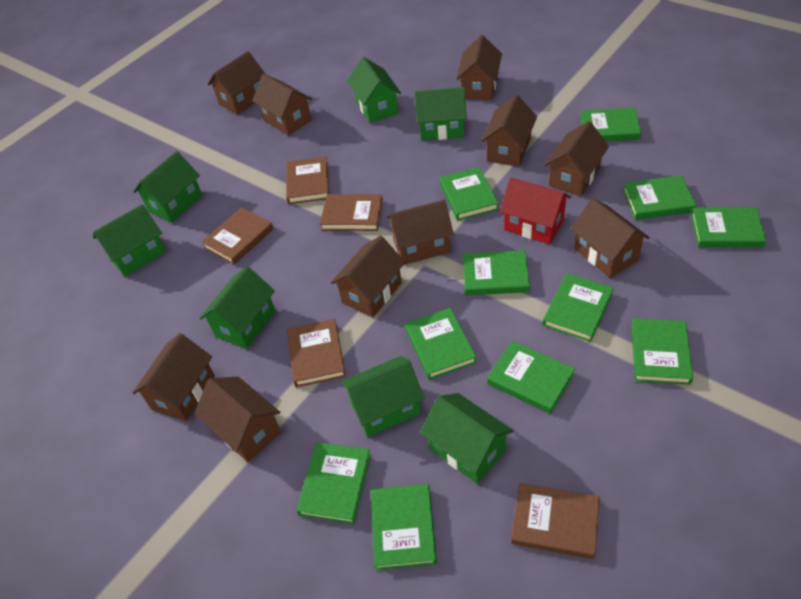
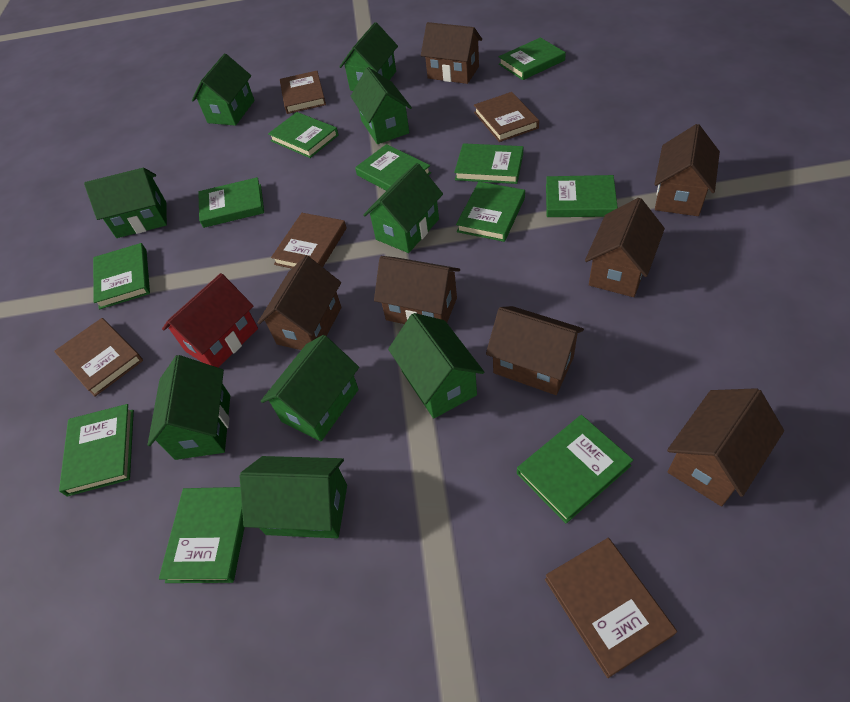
brown house: 10 -> 7
green house: 7 -> 9

